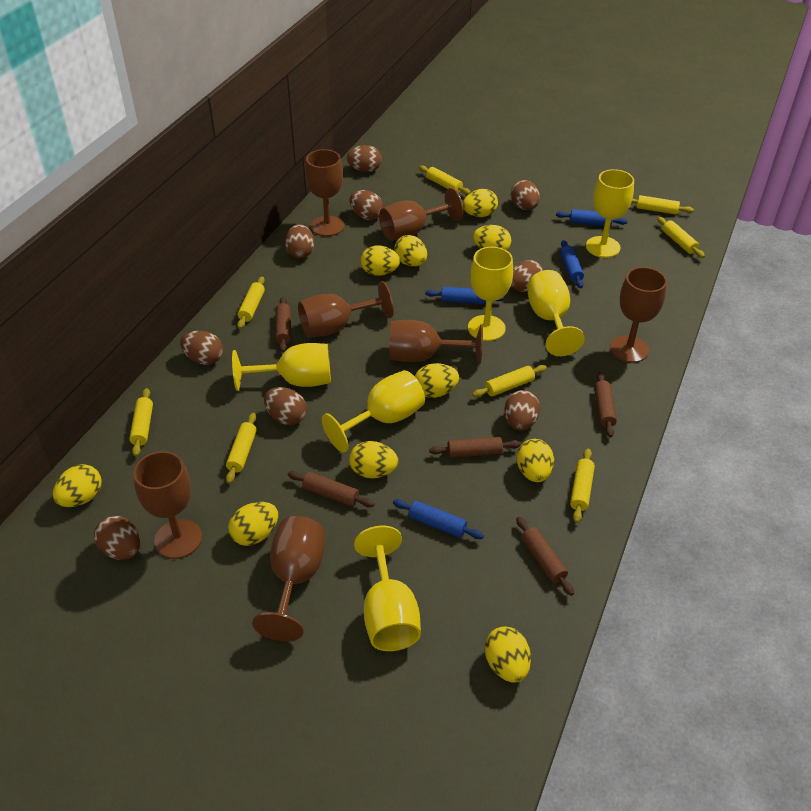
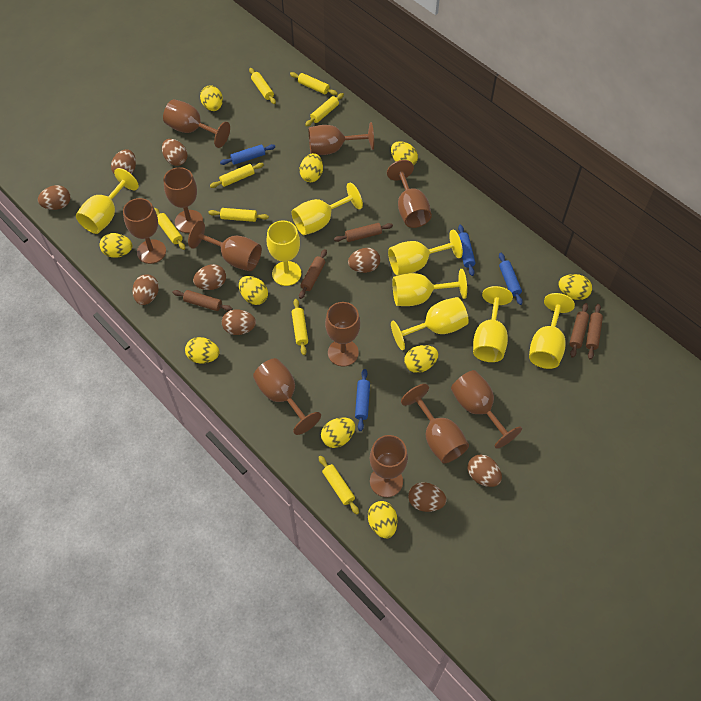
brown goblet: 7 -> 11
yellow goblet: 6 -> 8

